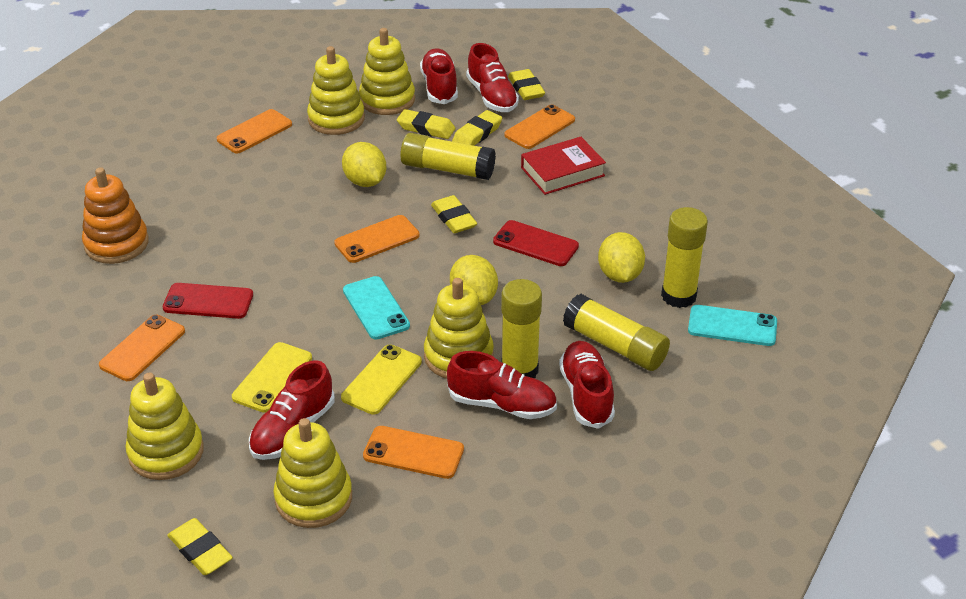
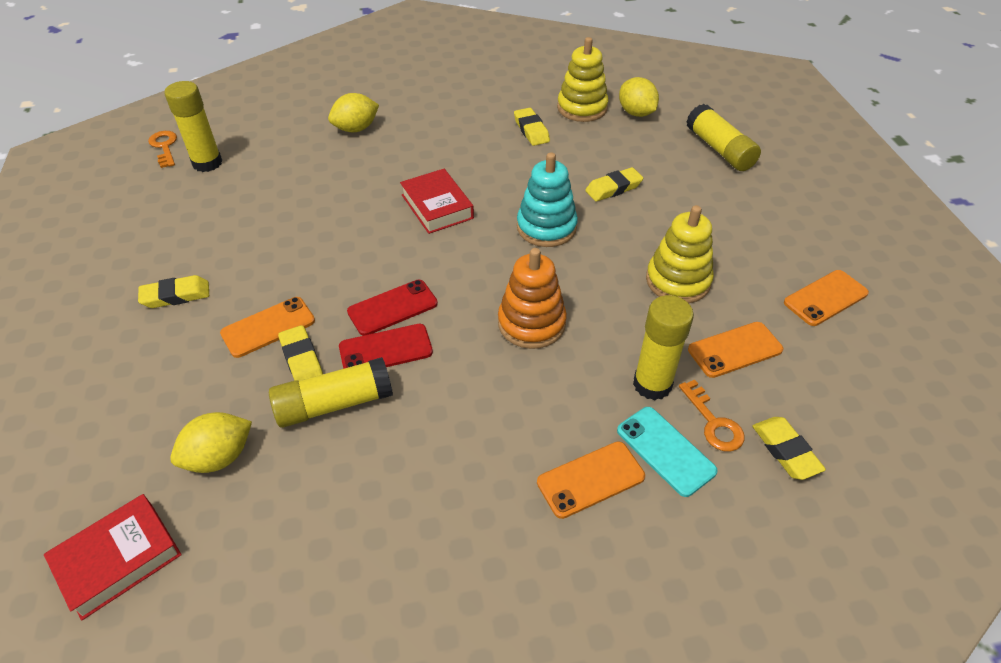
orange key: 0 -> 2
orange phone: 5 -> 4
red book: 1 -> 2
red shoe: 5 -> 0
turquoise phone: 2 -> 1
turquoise stacking toy: 0 -> 1
yellow phone: 2 -> 0
yellow stacking toy: 5 -> 2

